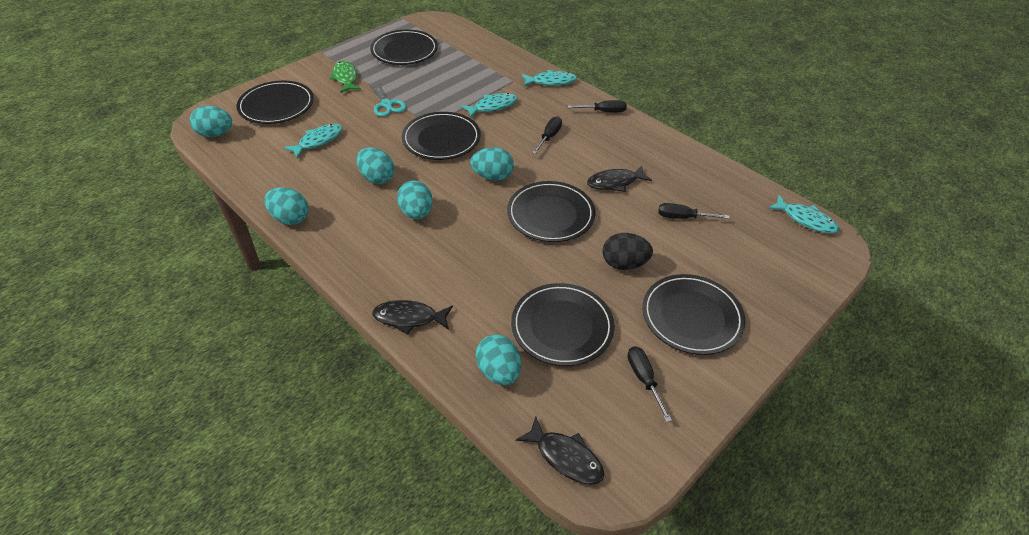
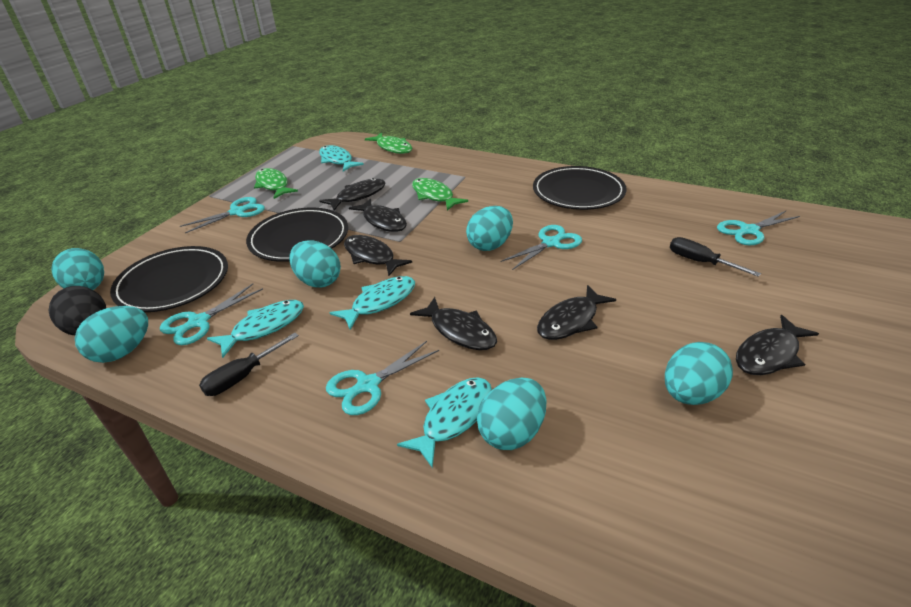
black fish: 3 -> 6
black plate: 6 -> 3
black screwdriver: 4 -> 2
green fish: 1 -> 3
turquoise scissors: 1 -> 5

